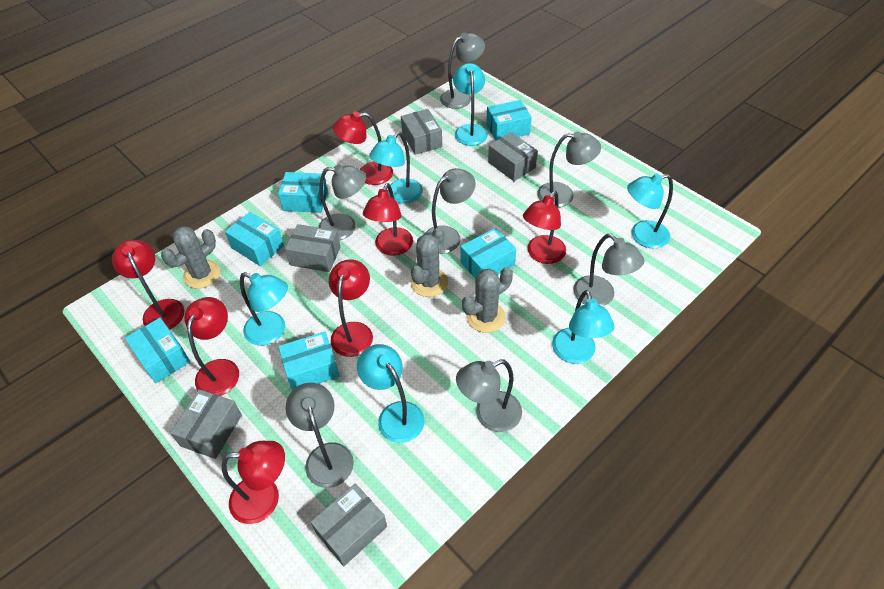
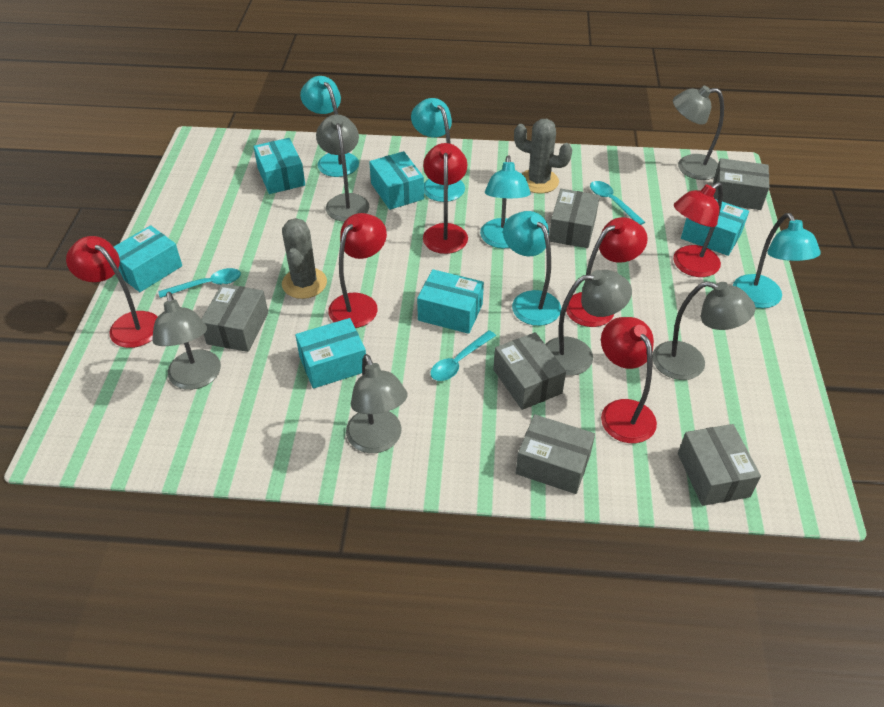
grey box: 5 -> 6
grey cactus: 3 -> 2
grey lamp: 7 -> 6
red lamp: 7 -> 6
turquoise lamp: 6 -> 5
turquoise spoon: 0 -> 3

